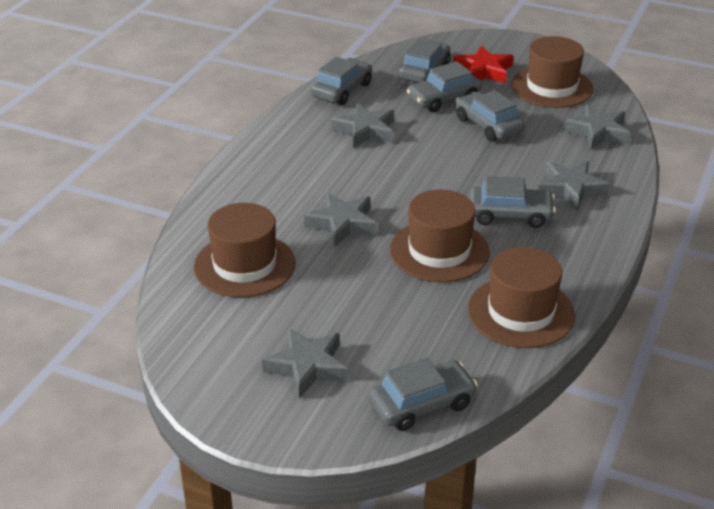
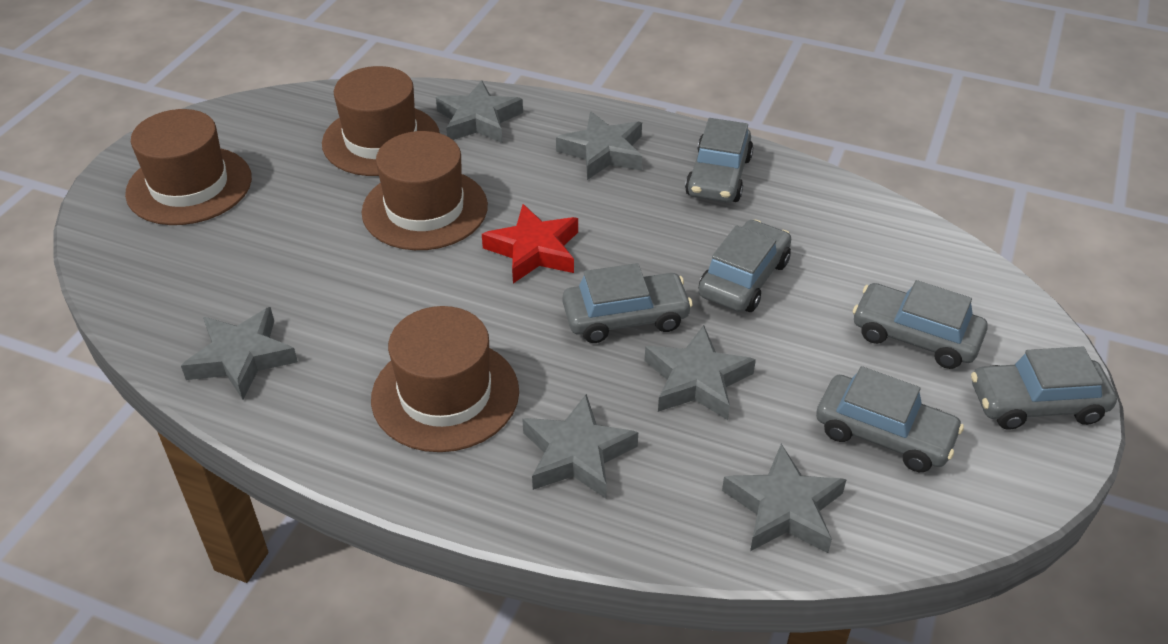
grey star: 5 -> 6

